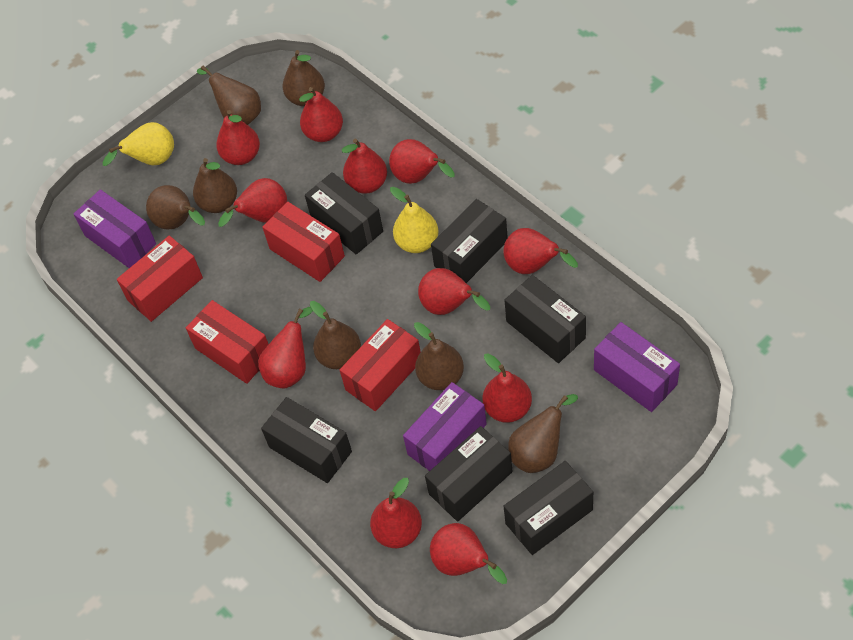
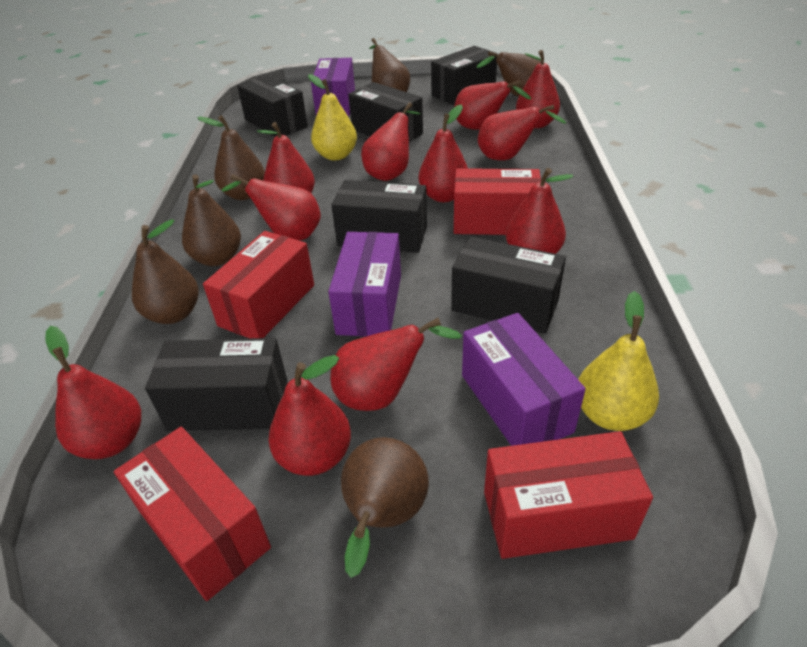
brown pear: 7 -> 6

